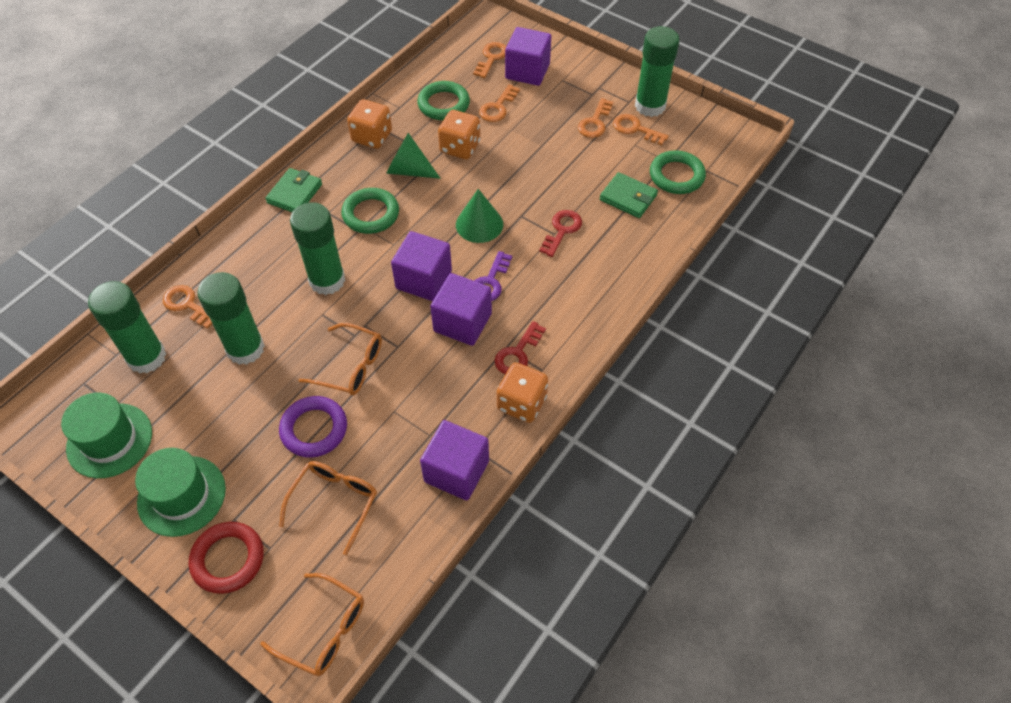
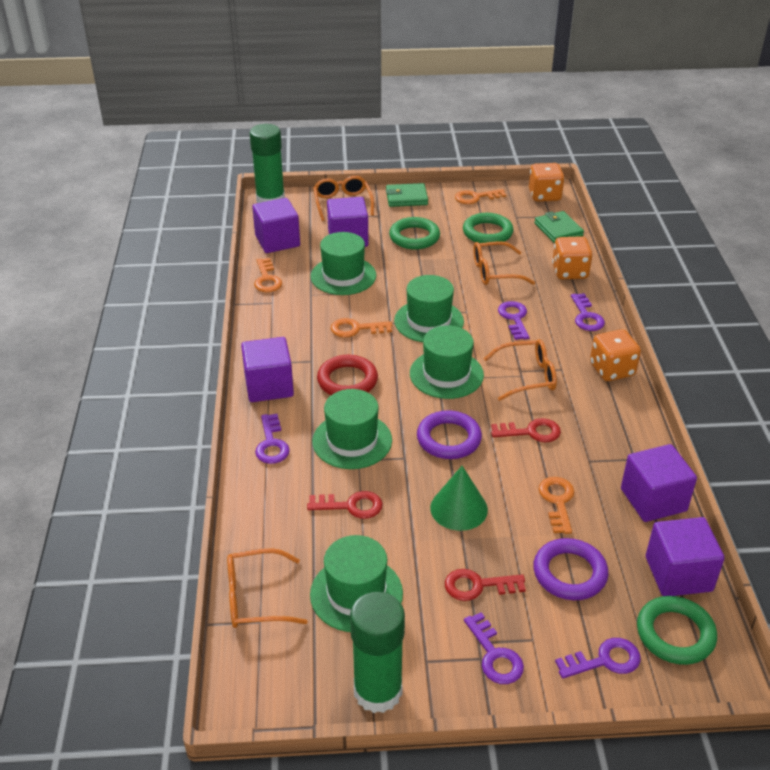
green cone: 2 -> 1
green glue stick: 4 -> 2
green hat: 2 -> 5
orange glasses: 3 -> 4
orange key: 5 -> 4
purple cube: 4 -> 5
purple key: 1 -> 5
purple ring: 1 -> 2
red key: 2 -> 3

